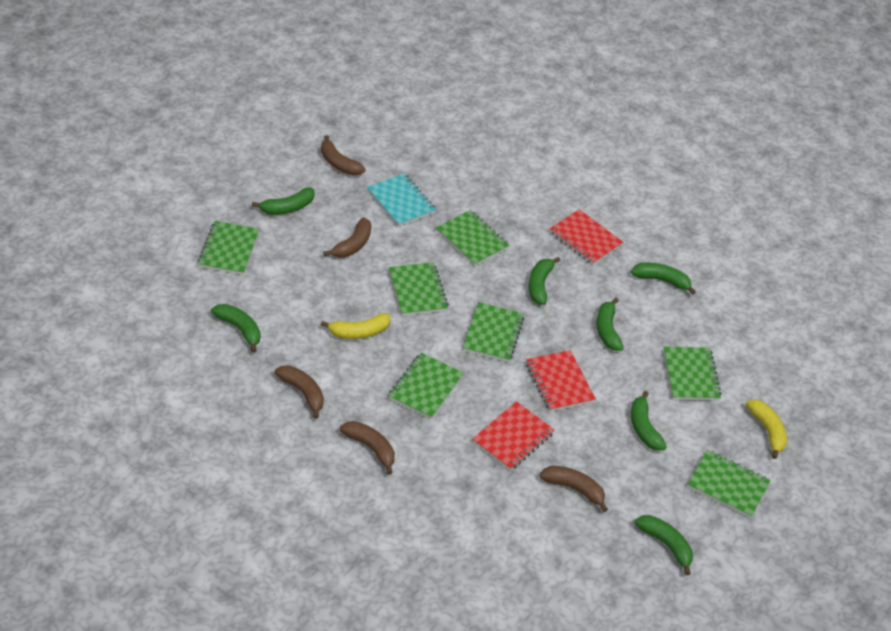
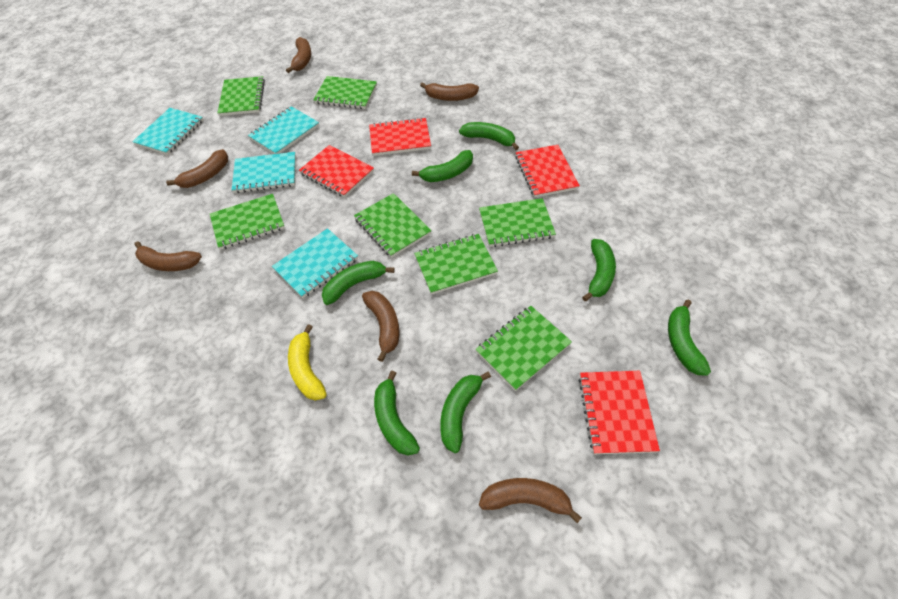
brown banana: 5 -> 6
red notebook: 3 -> 4
turquoise notebook: 1 -> 4
yellow banana: 2 -> 1

